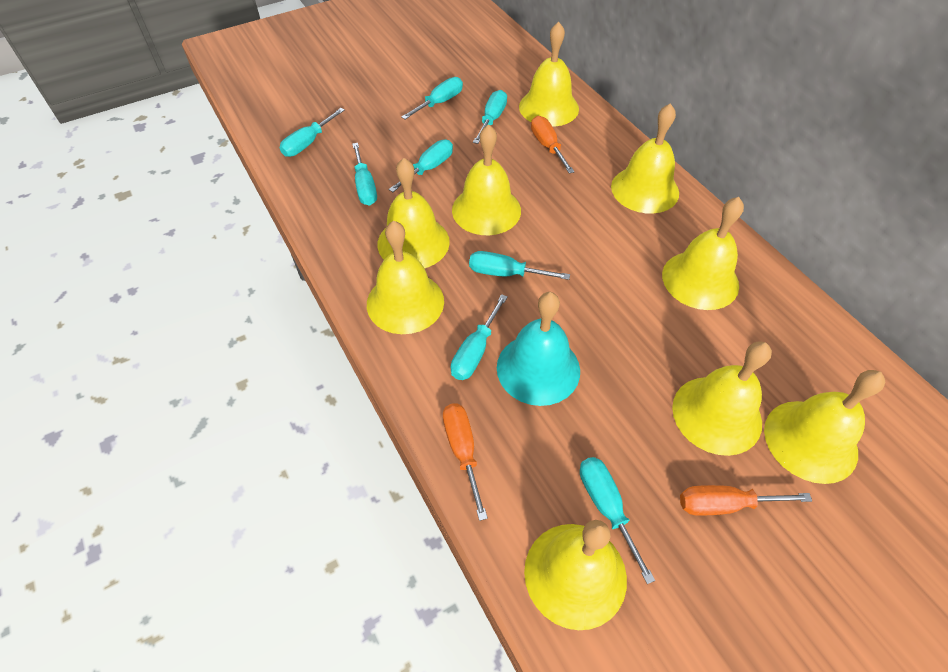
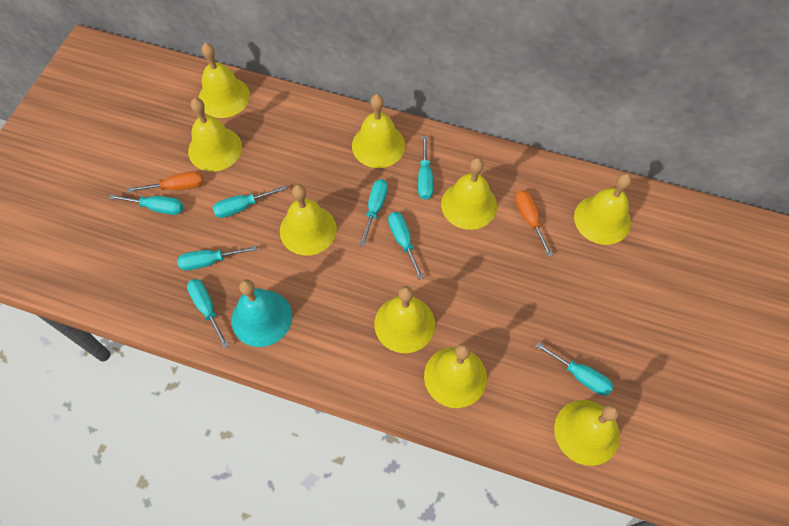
orange screwdriver: 3 -> 2

